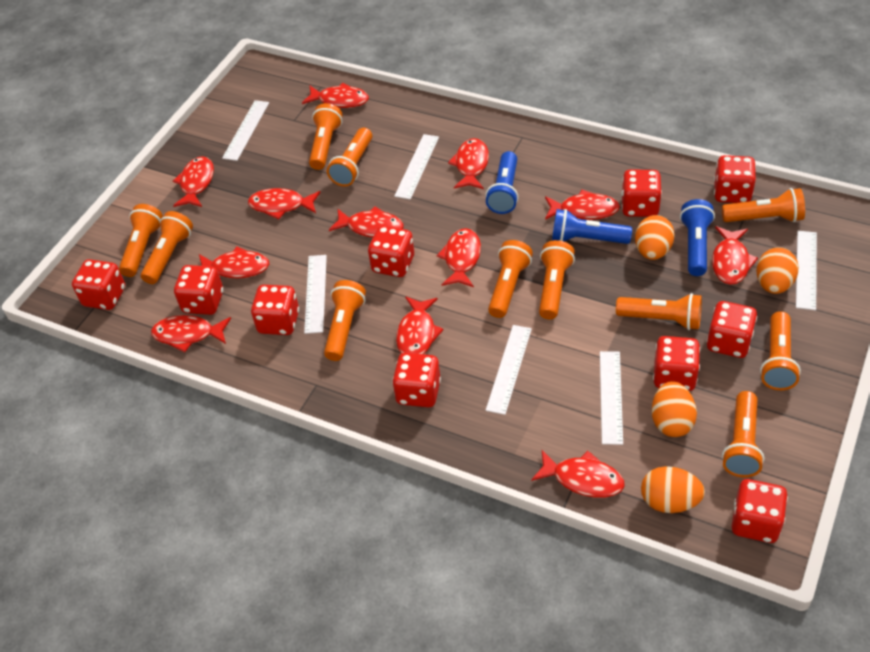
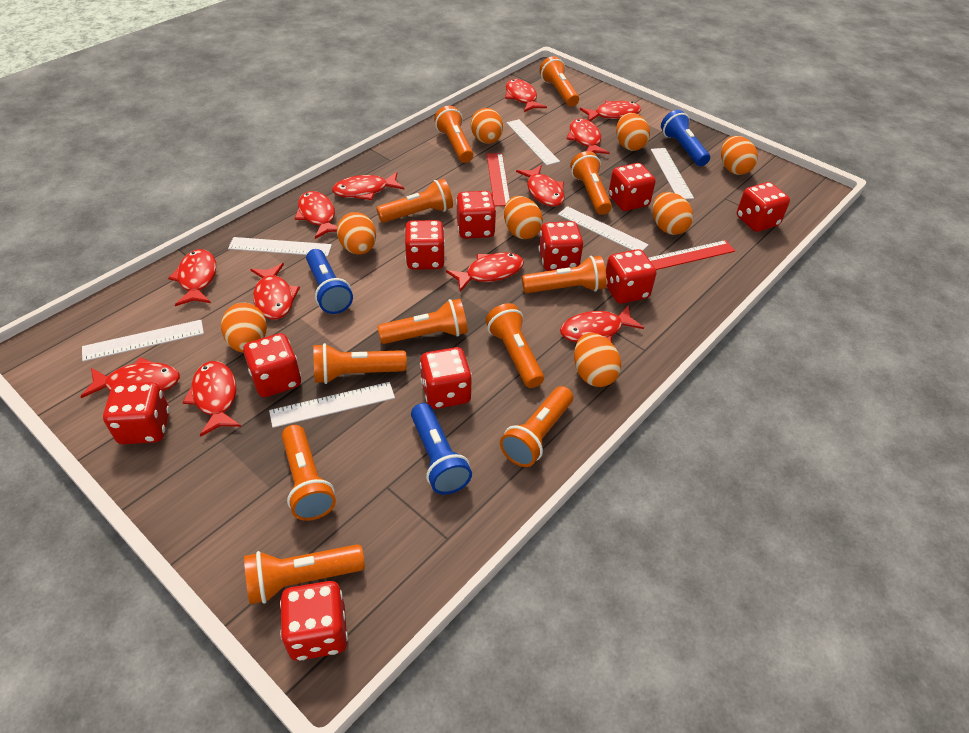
orange egg: 4 -> 8
red ruler: 0 -> 2

